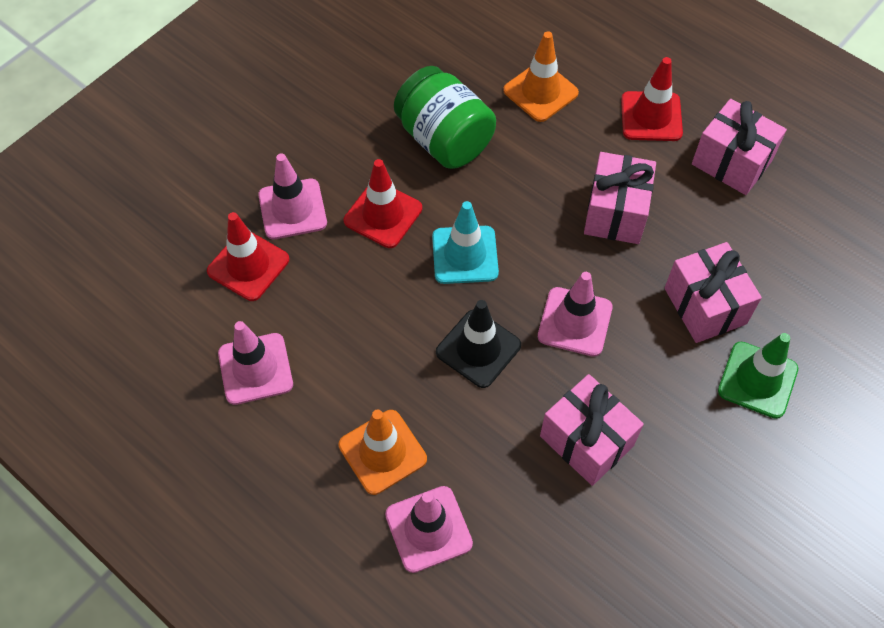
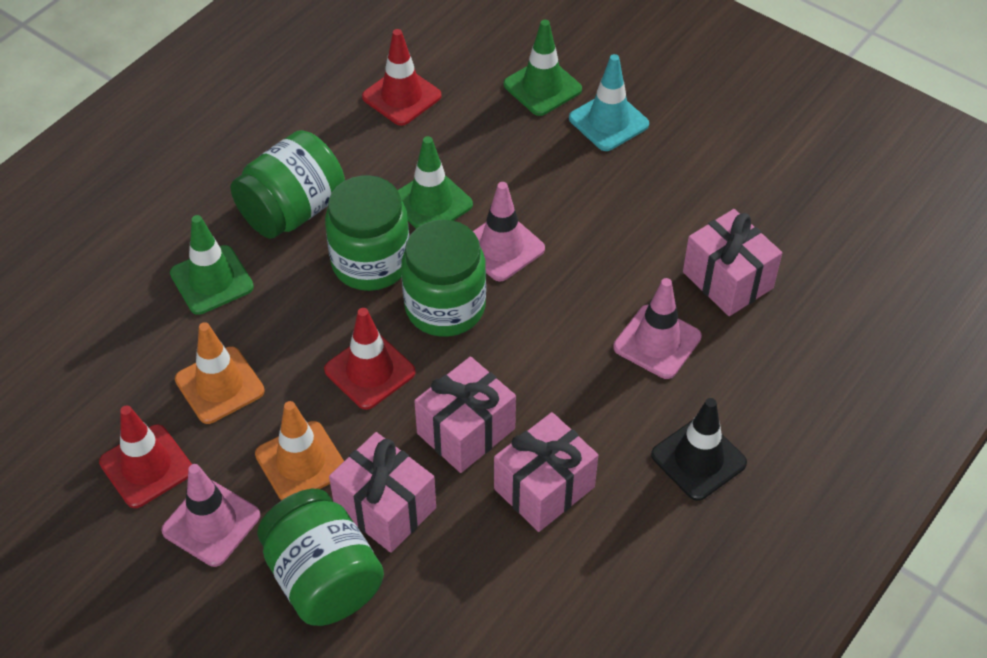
green jar: 1 -> 4
green traffic cone: 1 -> 3
pink traffic cone: 4 -> 3

